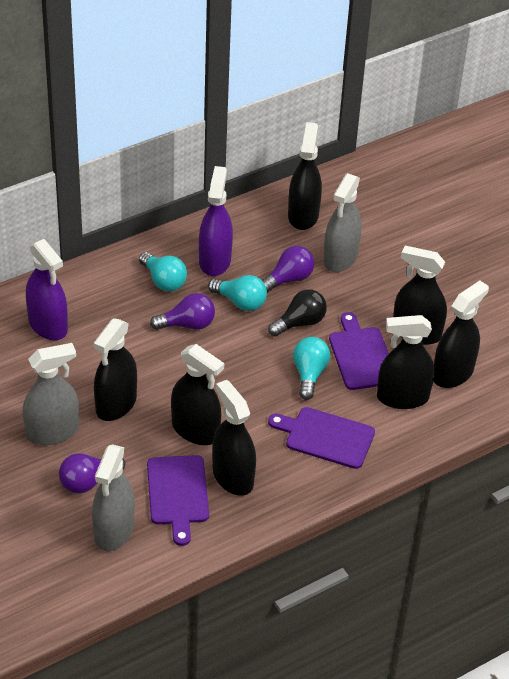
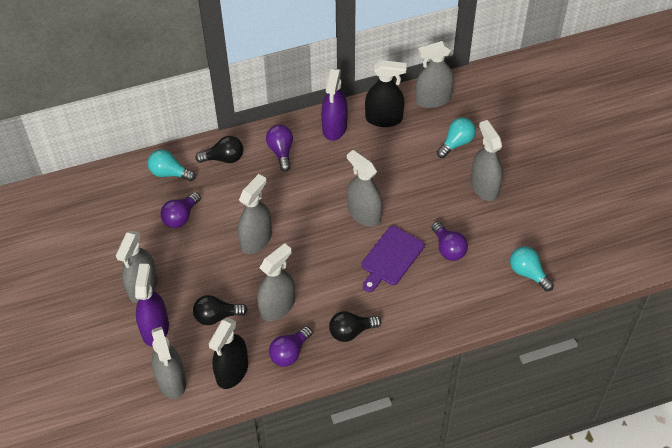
black light bulb: 1 -> 3
black spray bottle: 7 -> 2
grey spray bottle: 3 -> 7
purple cutting board: 3 -> 1
purple light bulb: 3 -> 4

